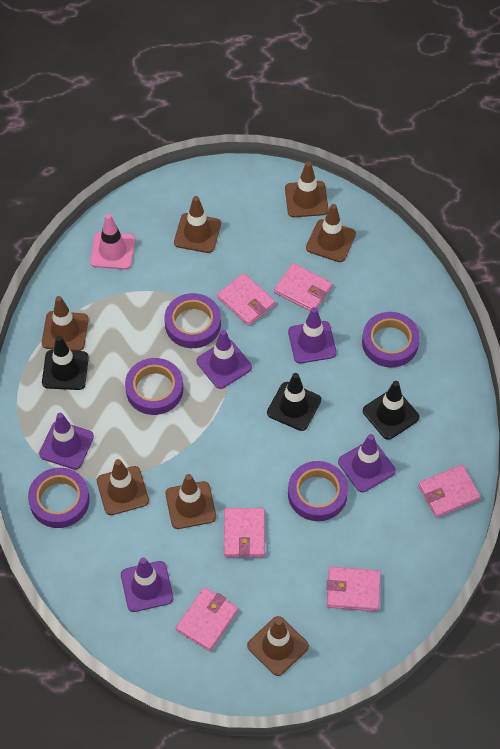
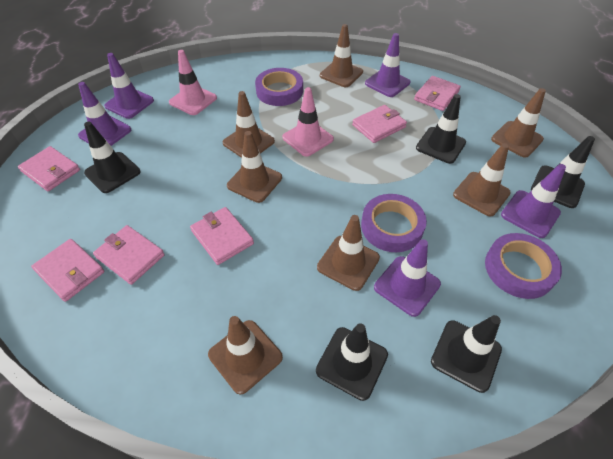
black traffic cone: 3 -> 5
pink traffic cone: 1 -> 2
purple tape: 5 -> 3

